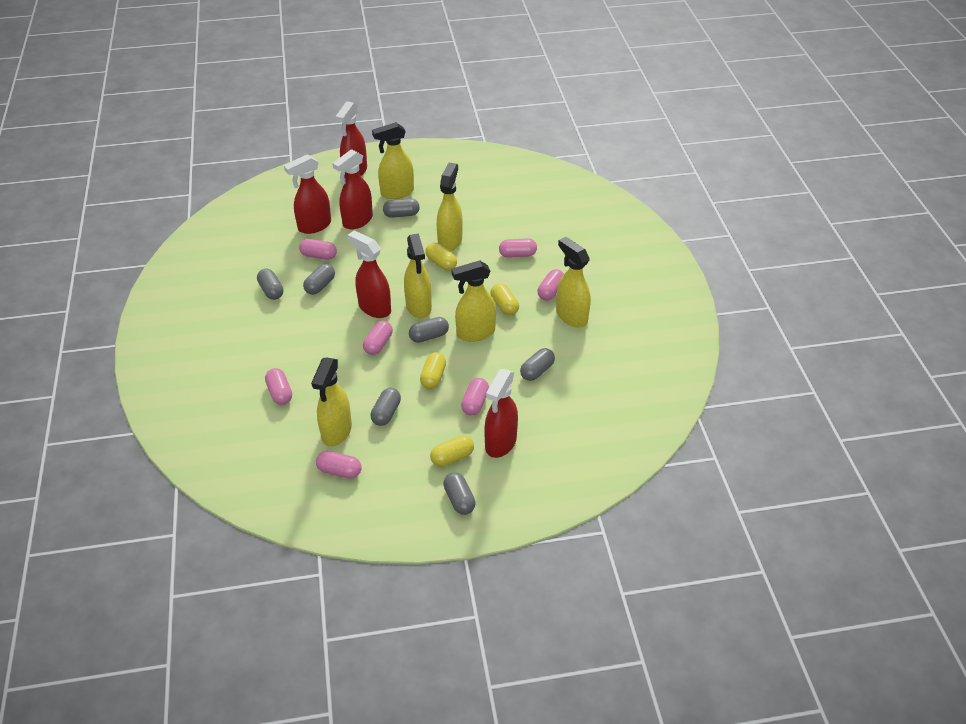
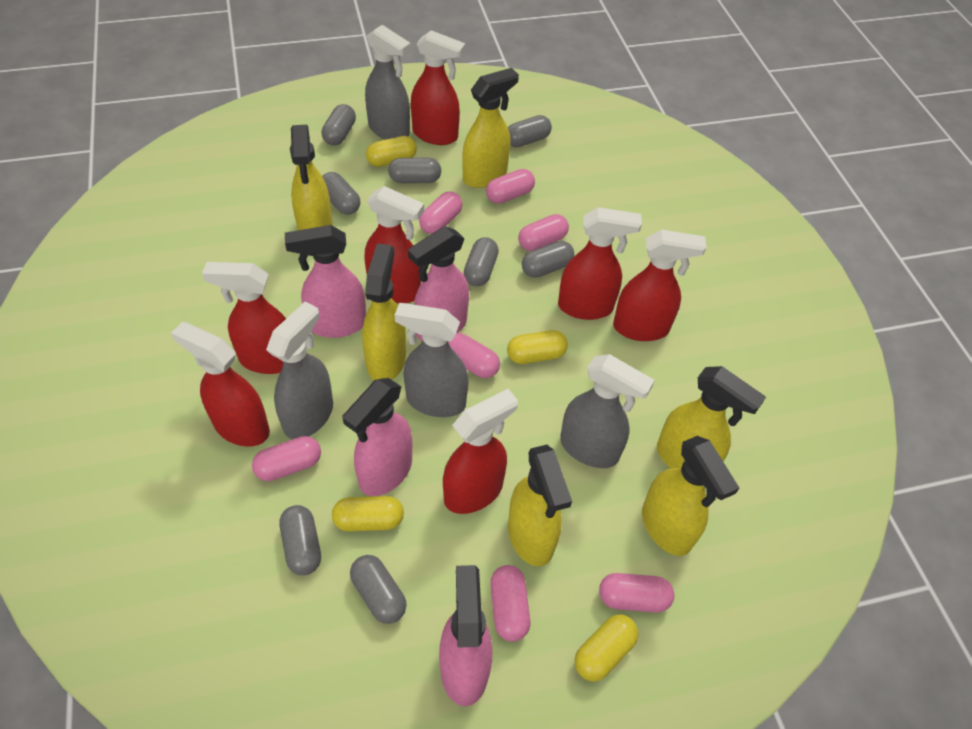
grey capsule: 7 -> 8
grey spray bottle: 0 -> 4
pink spray bottle: 0 -> 4
red spray bottle: 5 -> 7

